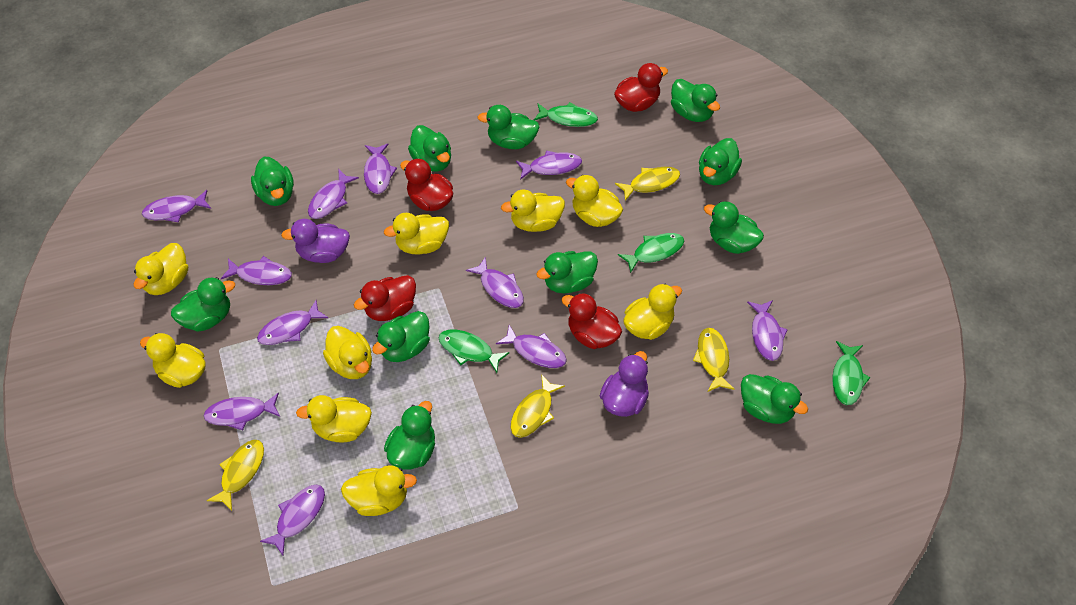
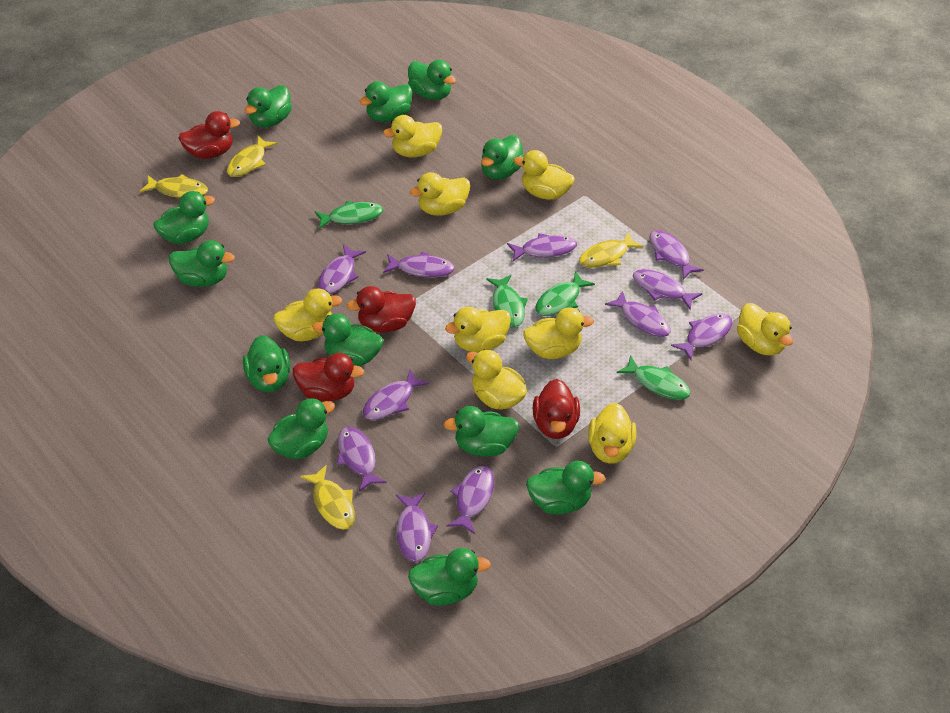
green duck: 11 -> 12
purple duck: 2 -> 0

